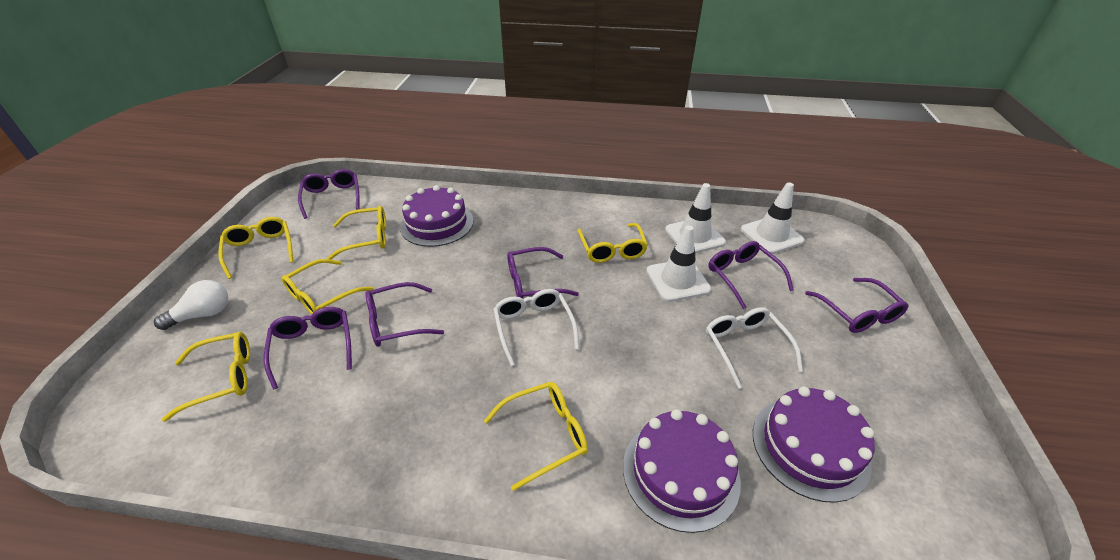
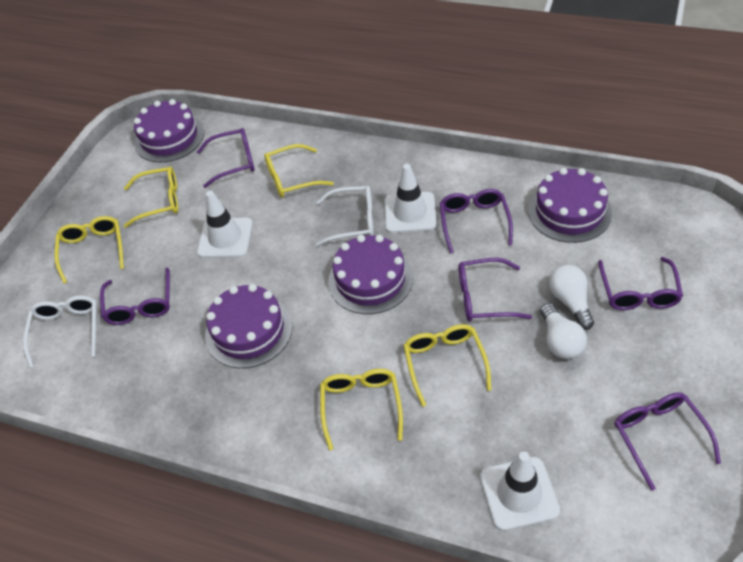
purple cake: 3 -> 4
white light bulb: 1 -> 2
yellow glasses: 6 -> 5

